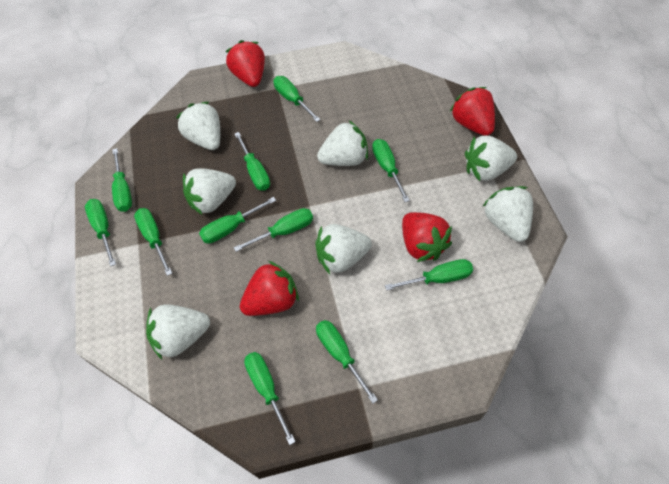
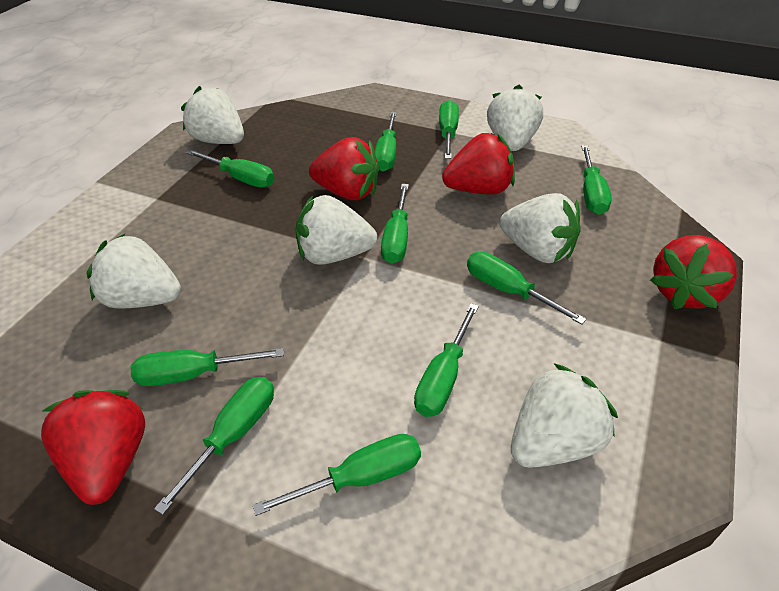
green screwdriver: 11 -> 10
white strawberry: 7 -> 6

